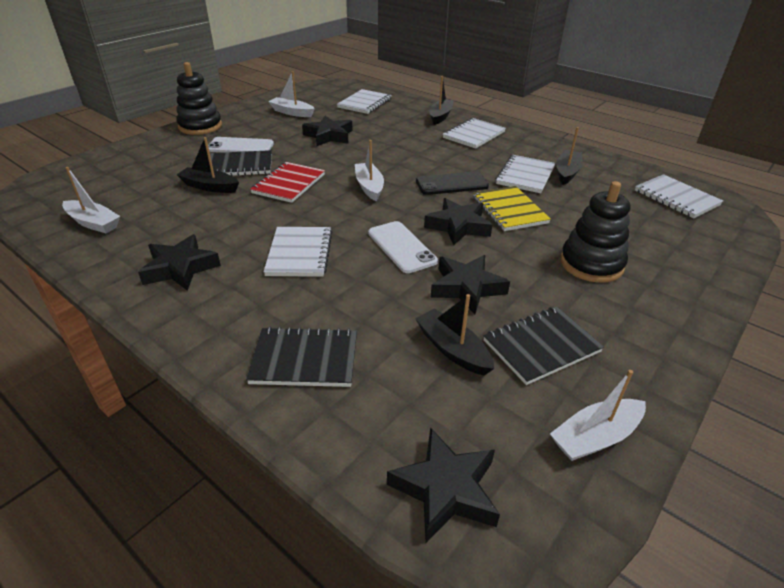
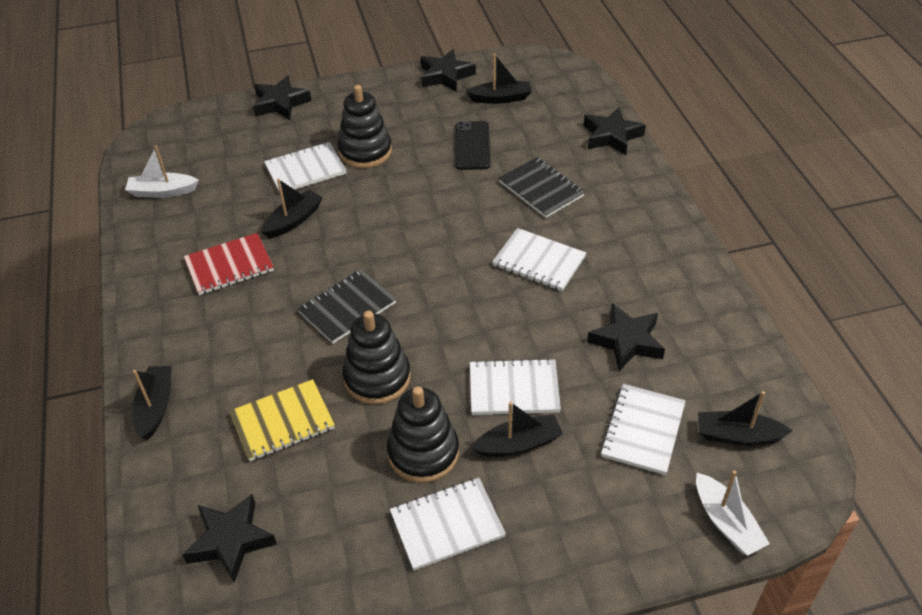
black boat: 4 -> 5
black notebook: 3 -> 2
black stacking toy: 2 -> 3
white boat: 4 -> 2
white phone: 2 -> 0

